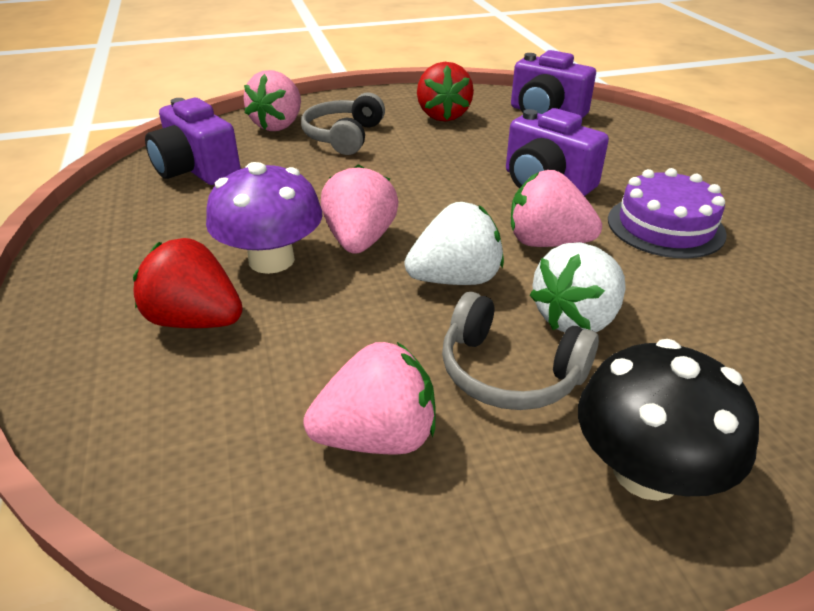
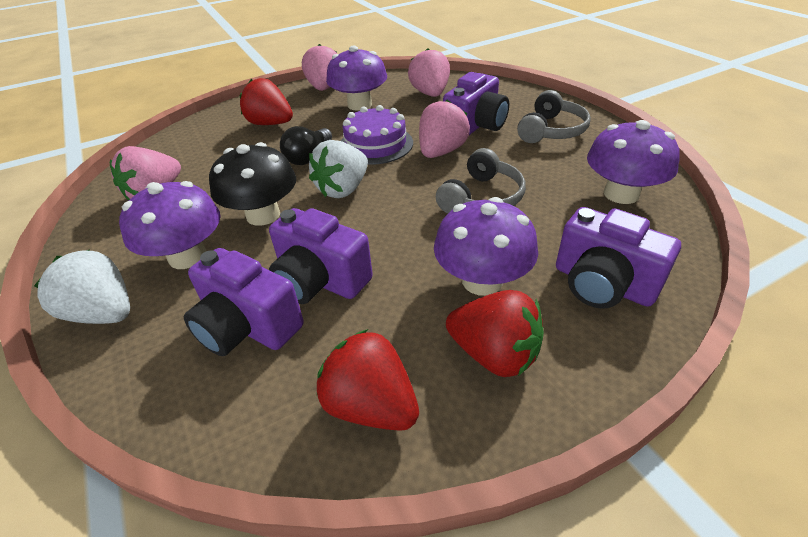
black light bulb: 0 -> 1
purple camera: 3 -> 4
purple mushroom: 1 -> 4
red strawberry: 2 -> 3

